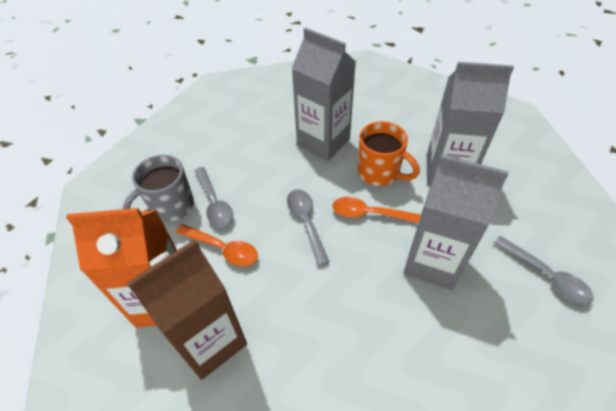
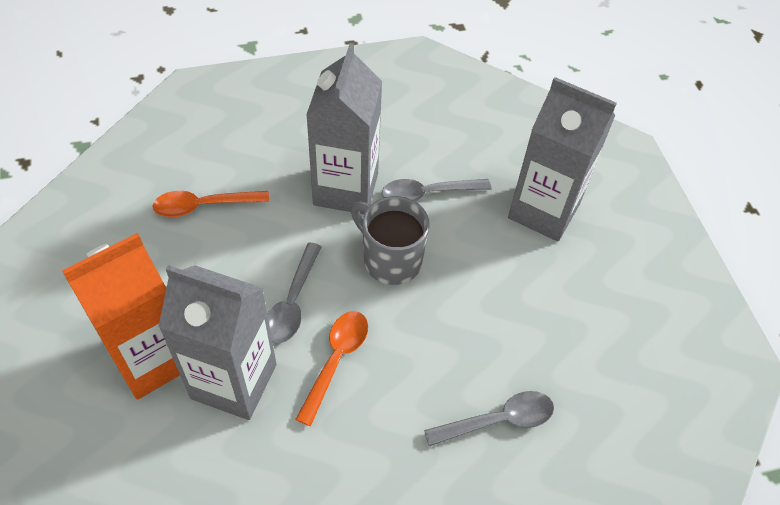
brown carton: 1 -> 0
orange mug: 1 -> 0

